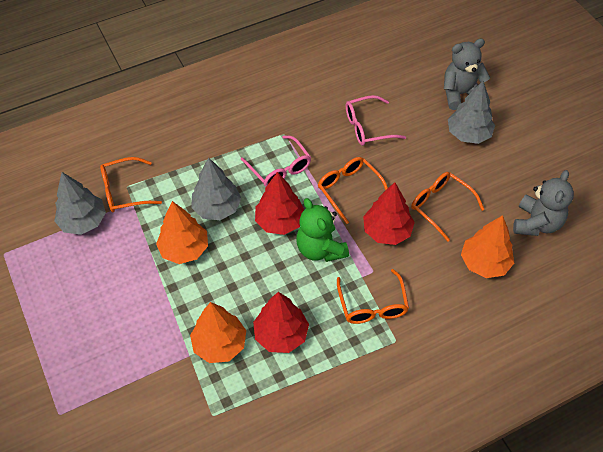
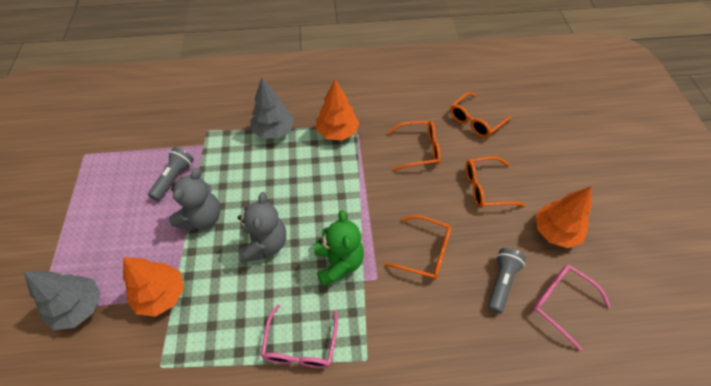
grey flashlight: 0 -> 2
grey tree: 3 -> 2
red tree: 3 -> 0

